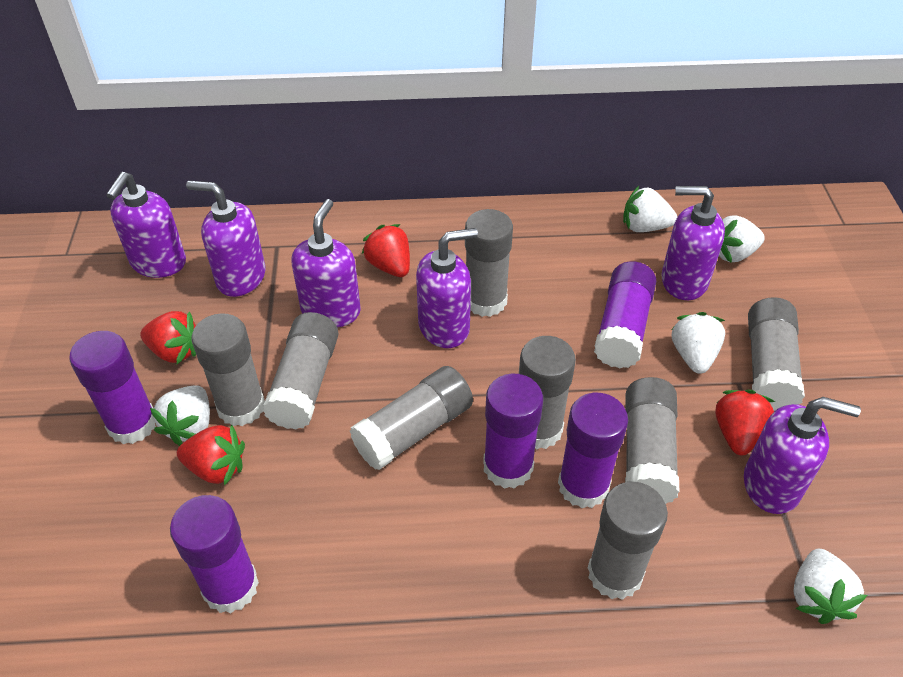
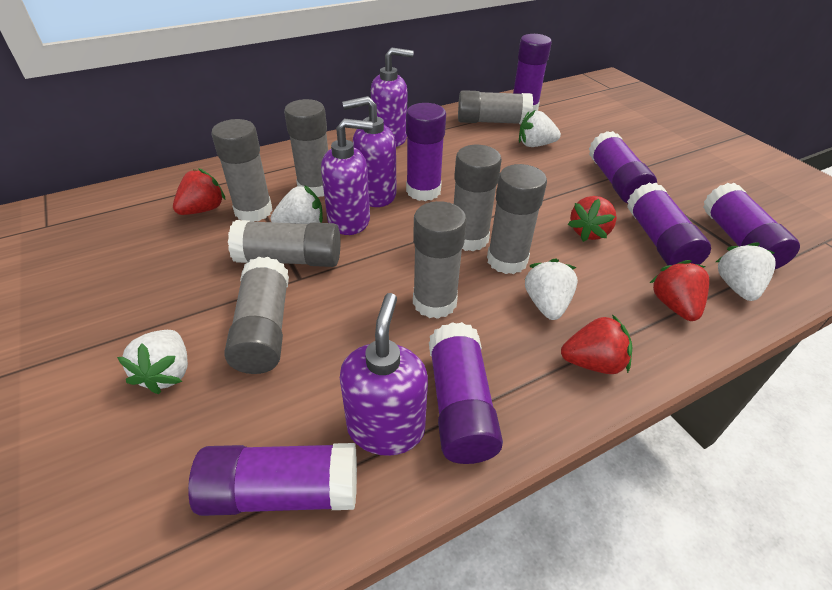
purple glue stick: 5 -> 7
purple soap dispenser: 6 -> 4

